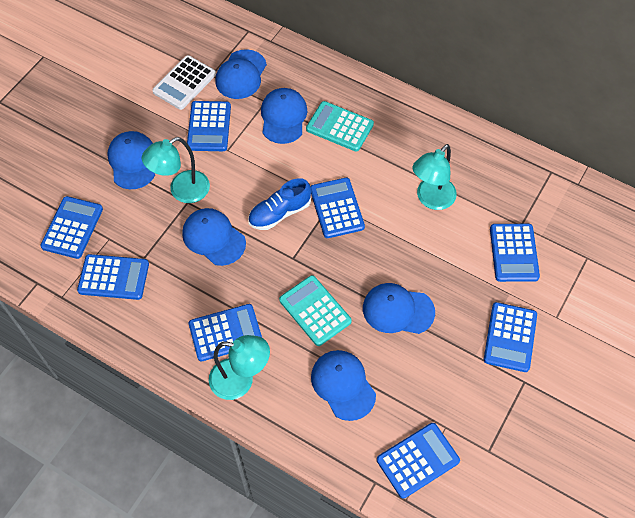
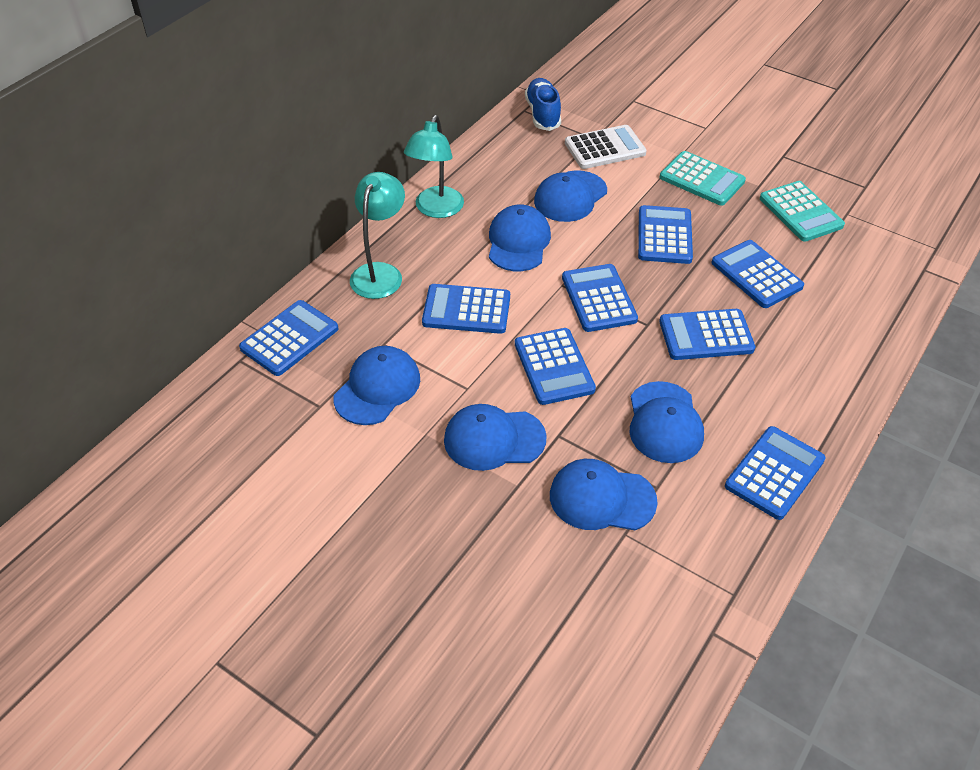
turquoise lamp: 3 -> 2

